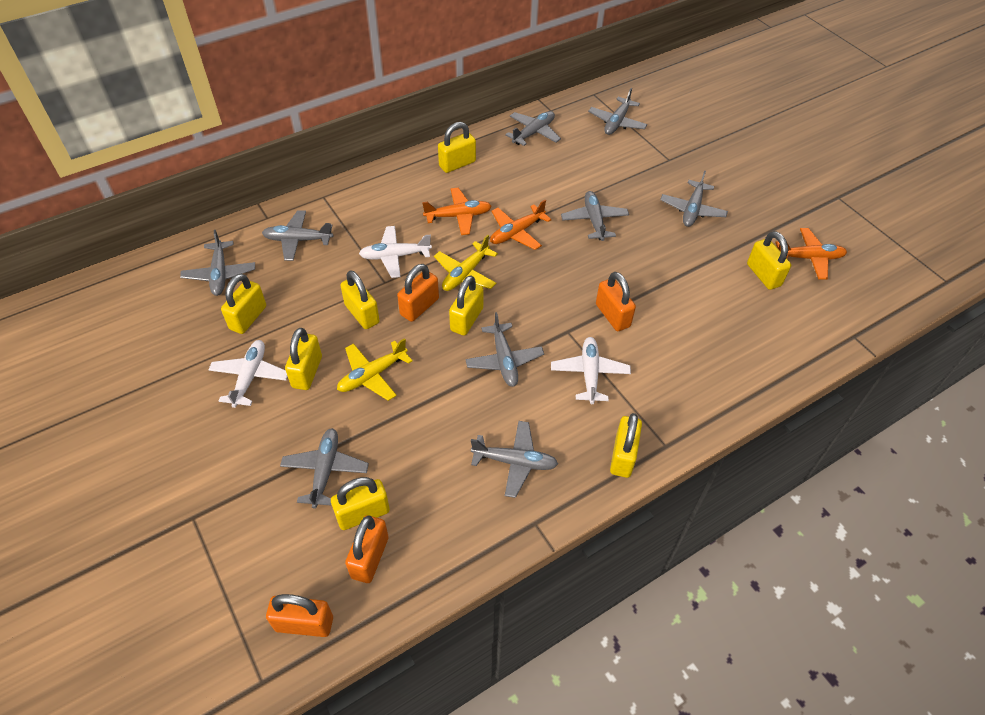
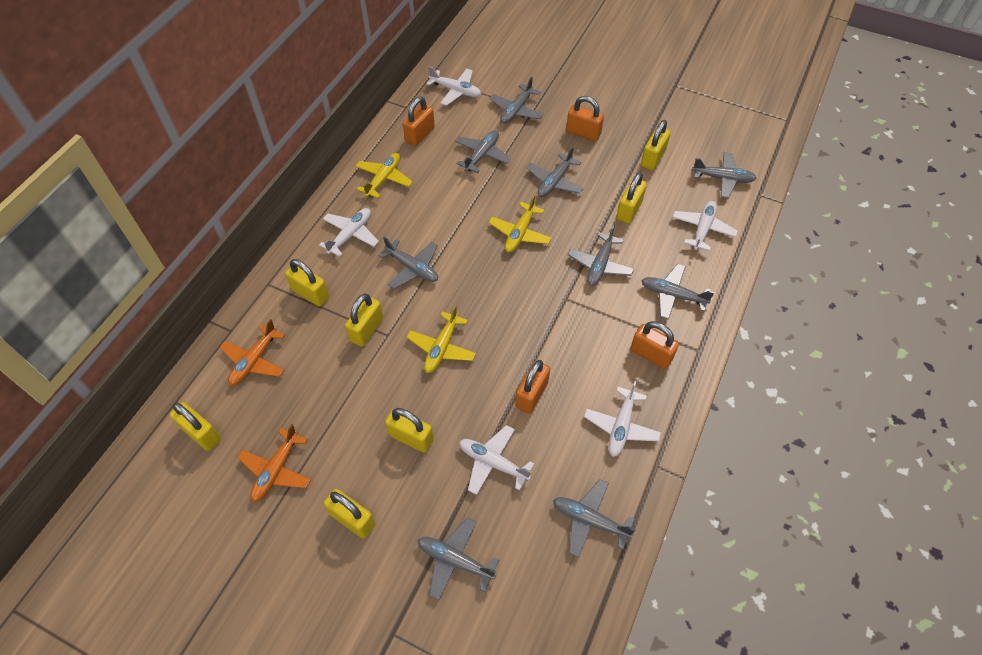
orange plane: 3 -> 2
white plane: 3 -> 5
yellow padlock: 8 -> 7
yellow plane: 2 -> 3

